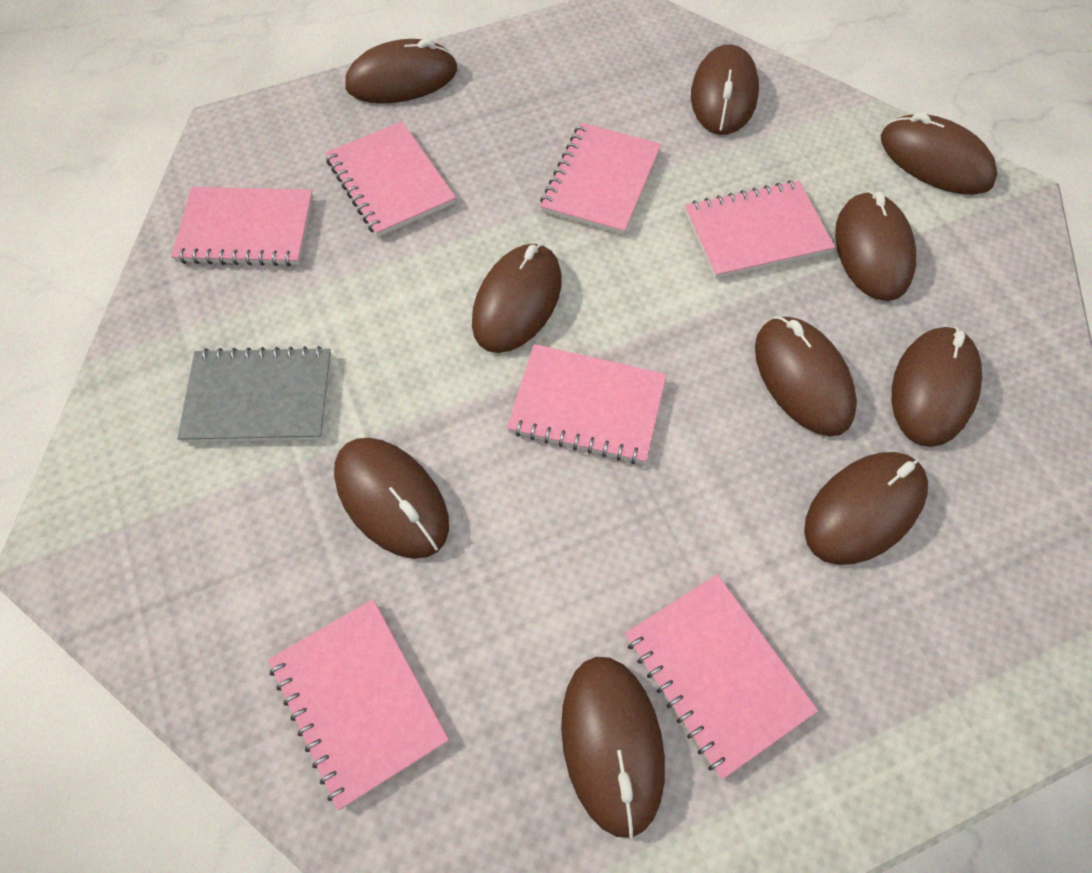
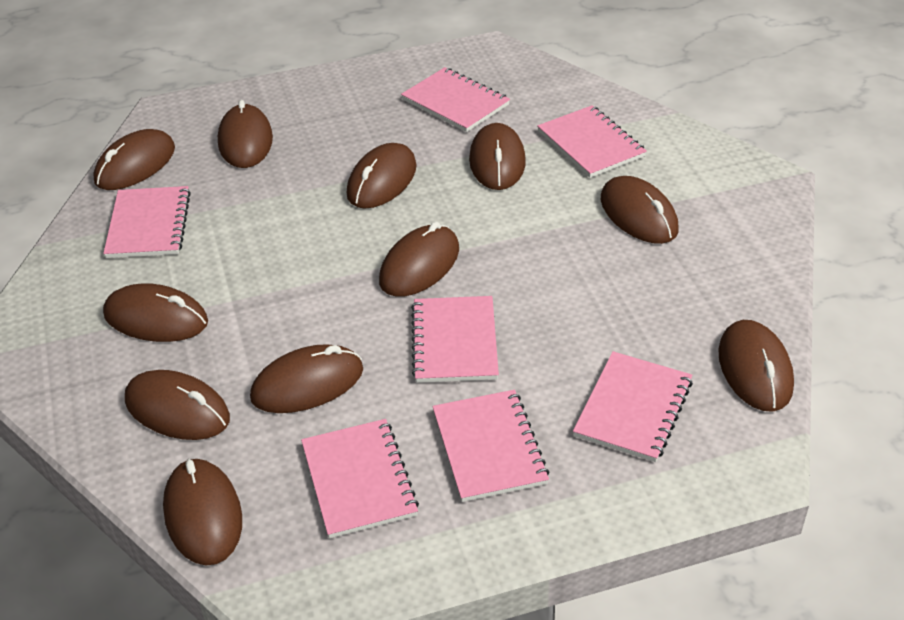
brown mouse: 10 -> 11
grey notebook: 1 -> 0

